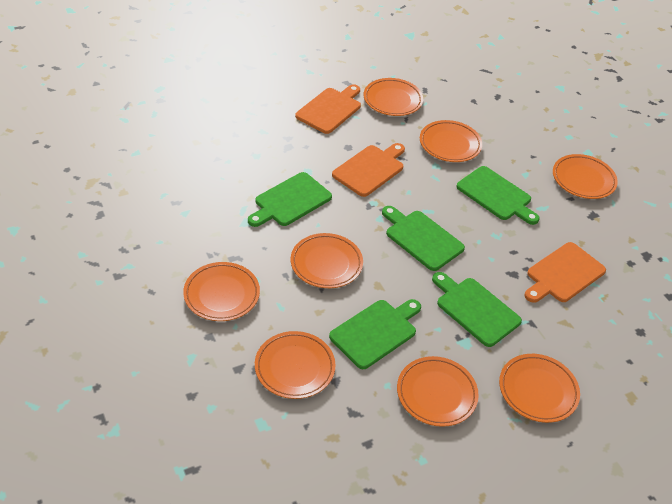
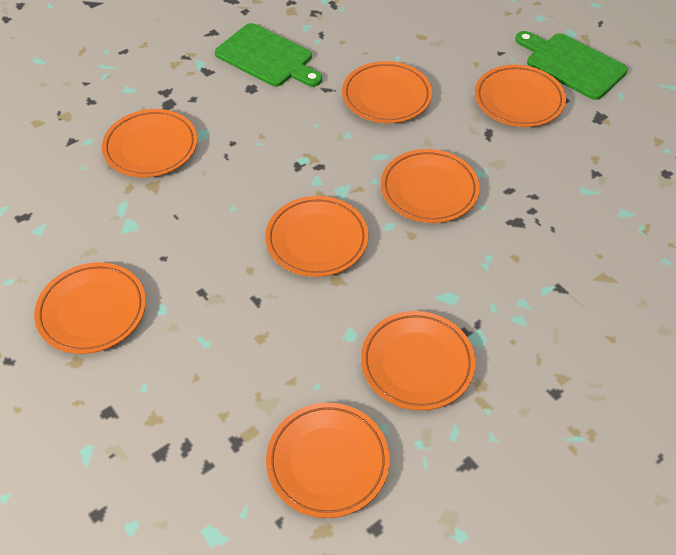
green cutting board: 5 -> 2
orange cutting board: 3 -> 0

